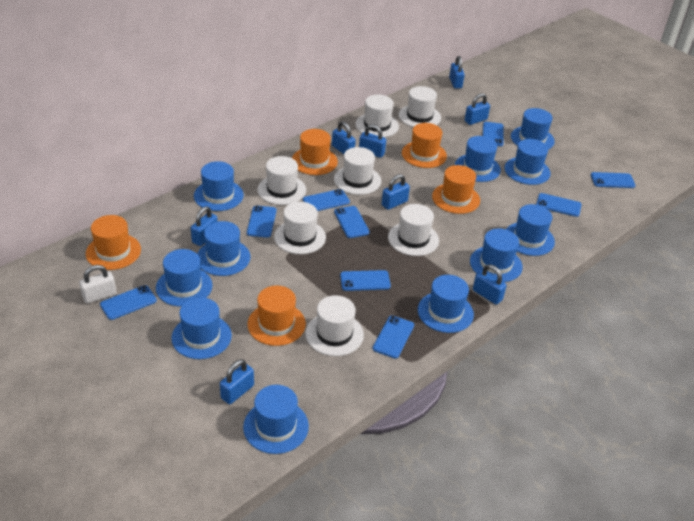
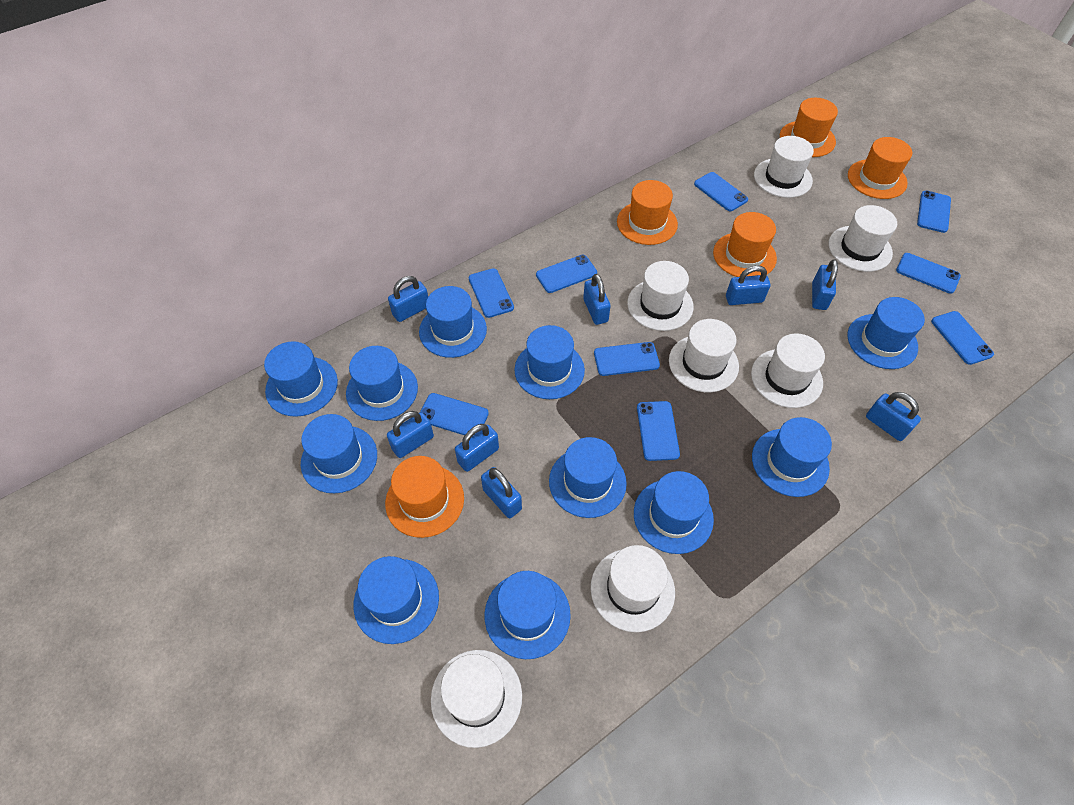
white padlock: 1 -> 0

